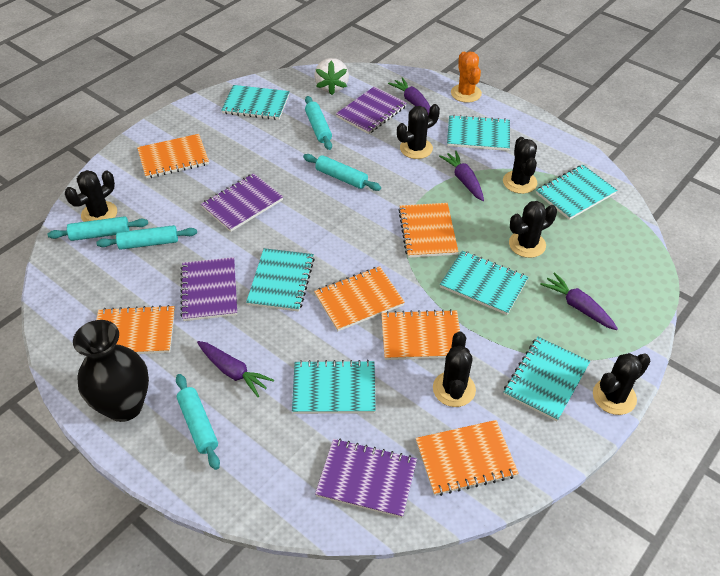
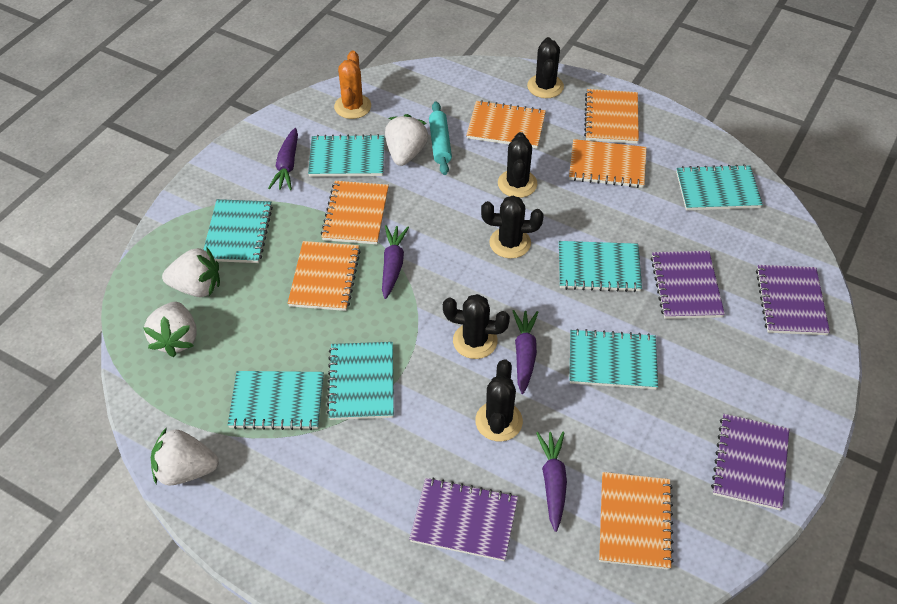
black cactus: 6 -> 5
black vase: 1 -> 0
turquoise rolling pin: 5 -> 1
white strawberry: 1 -> 4

